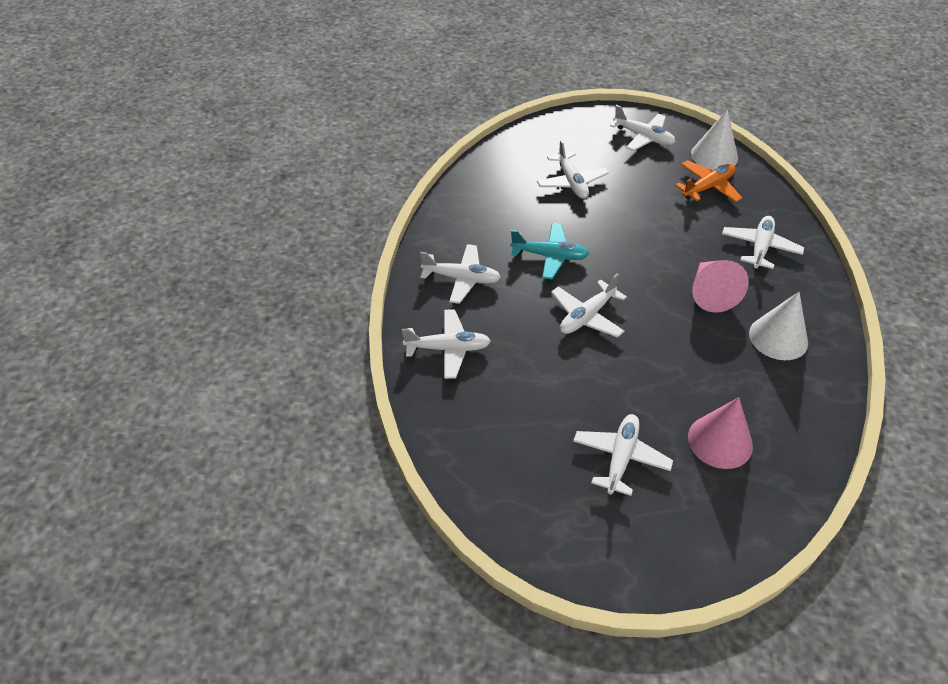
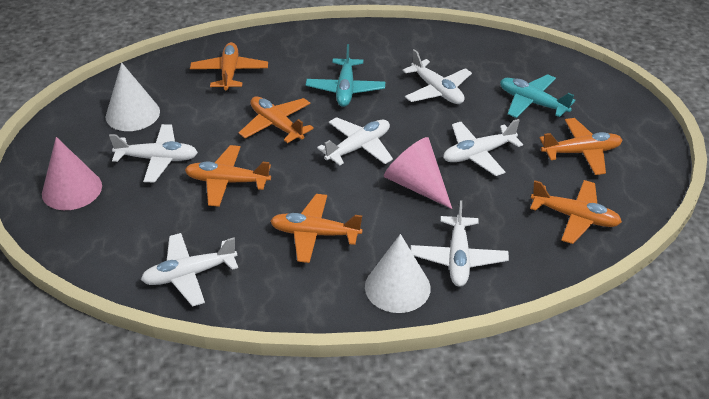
orange plane: 1 -> 6
turquoise plane: 1 -> 2
white plane: 7 -> 6

